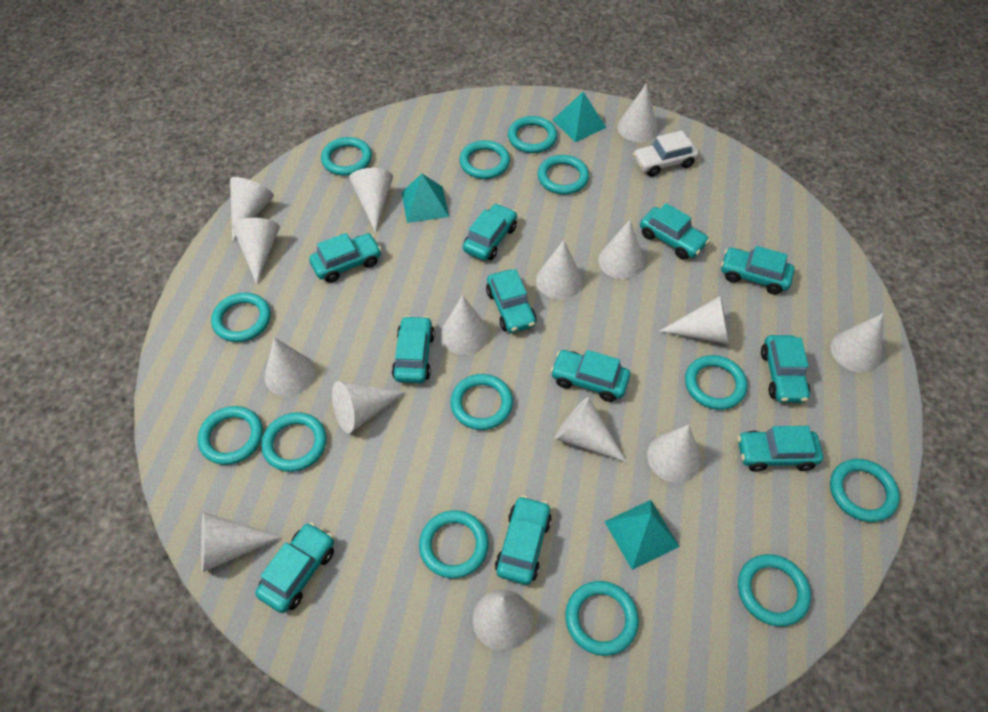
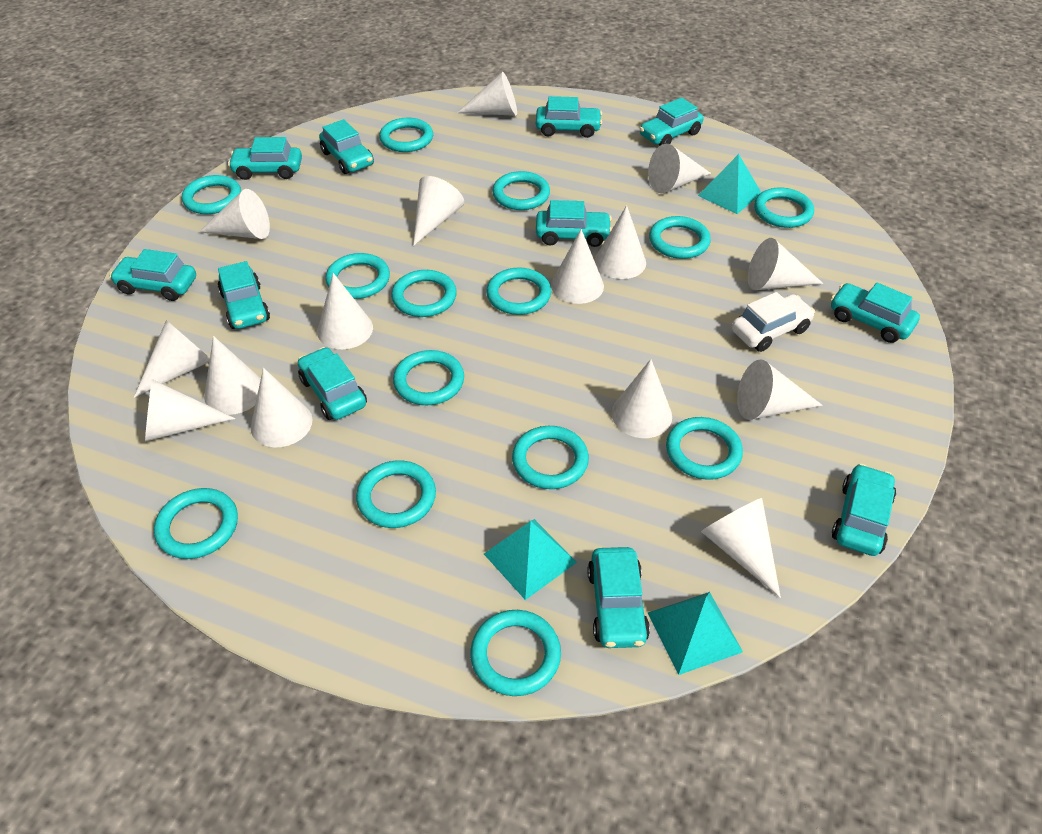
turquoise ring: 13 -> 14

